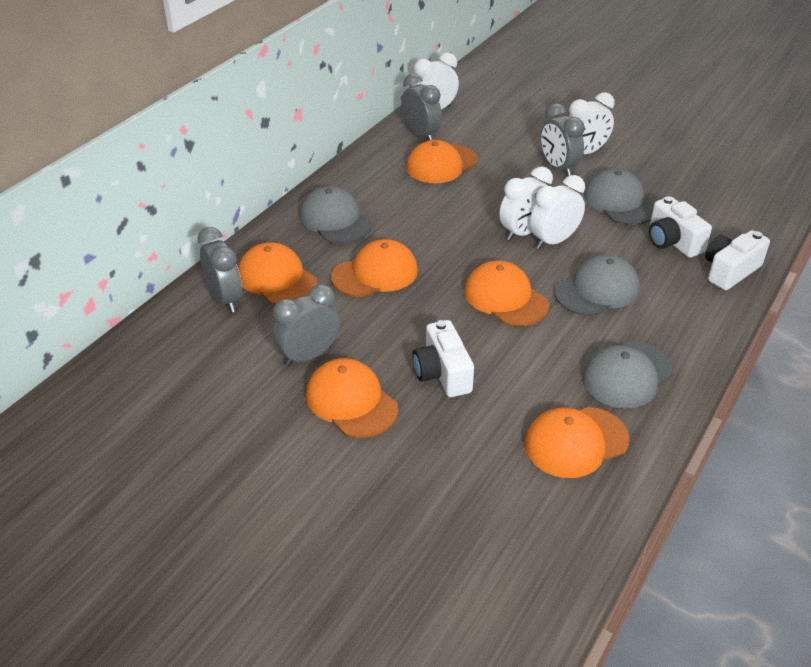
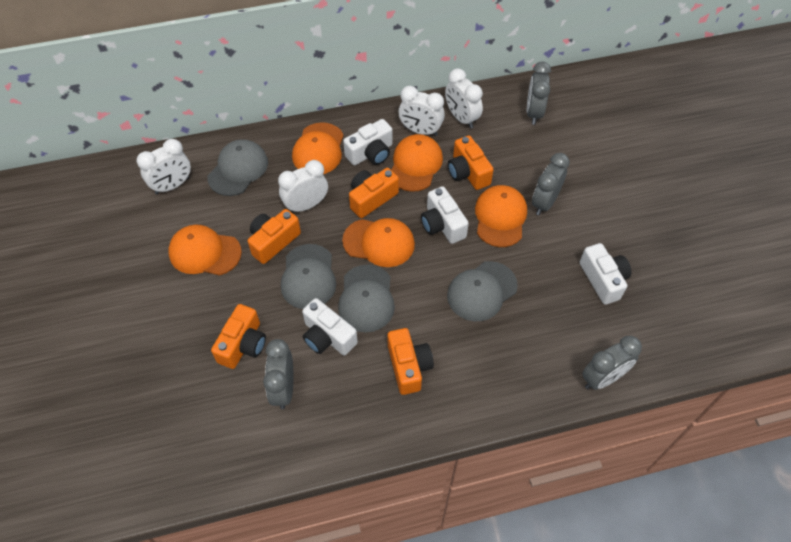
orange camera: 0 -> 5
orange cap: 6 -> 5
white camera: 3 -> 4

